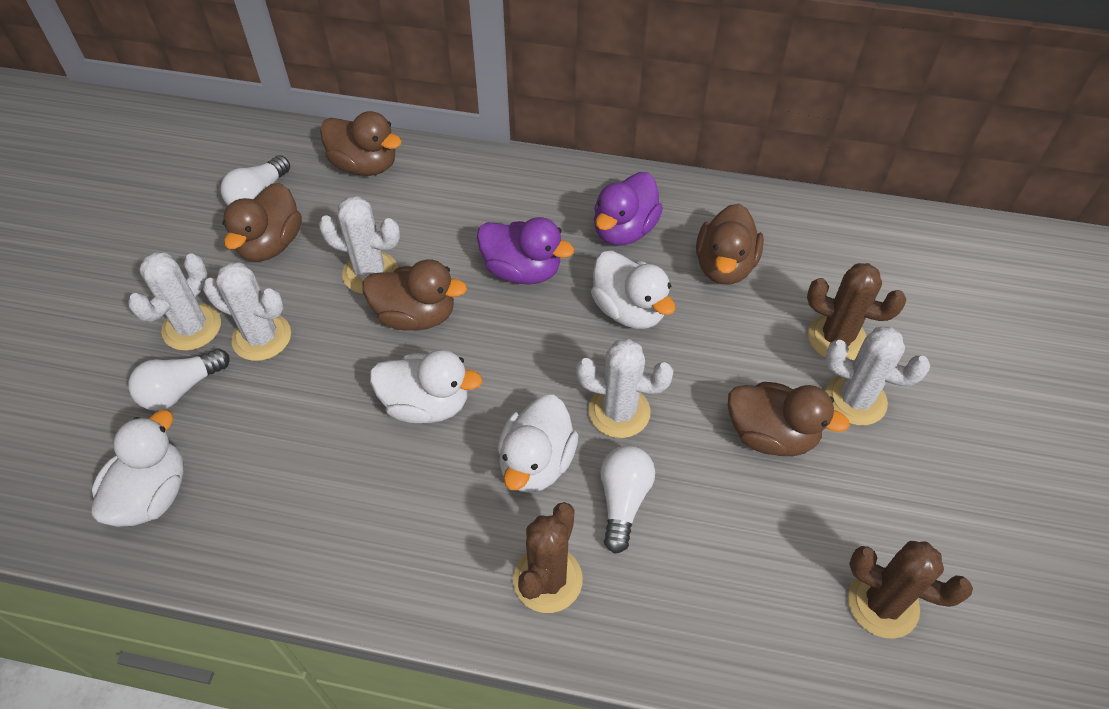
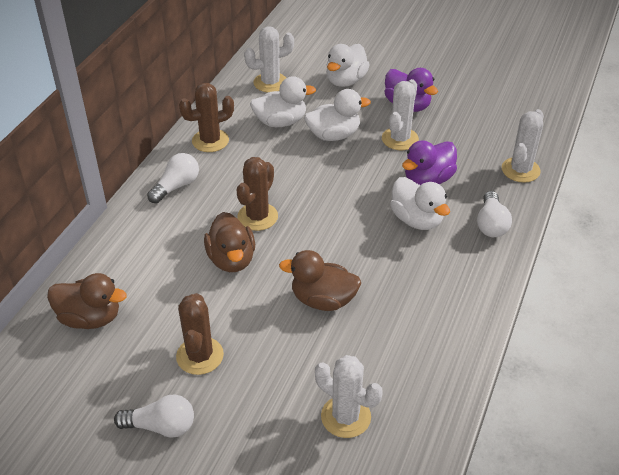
brown duck: 5 -> 3
white cactus: 5 -> 4

